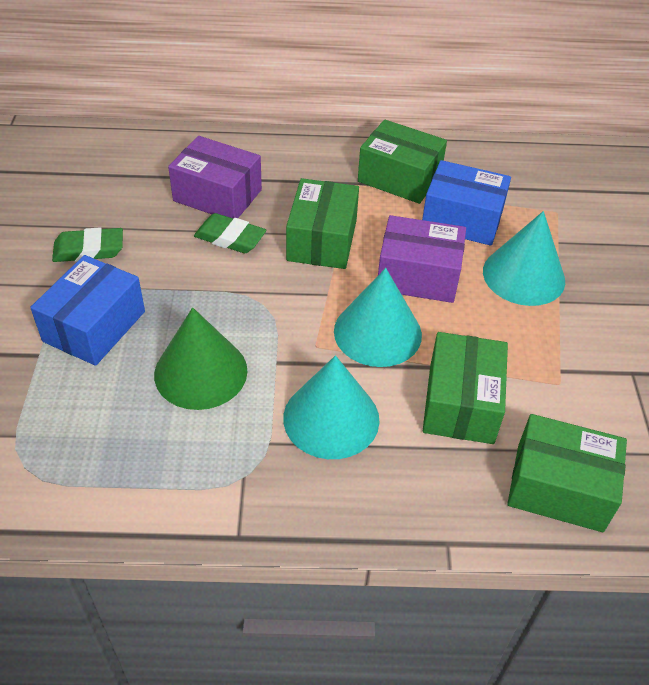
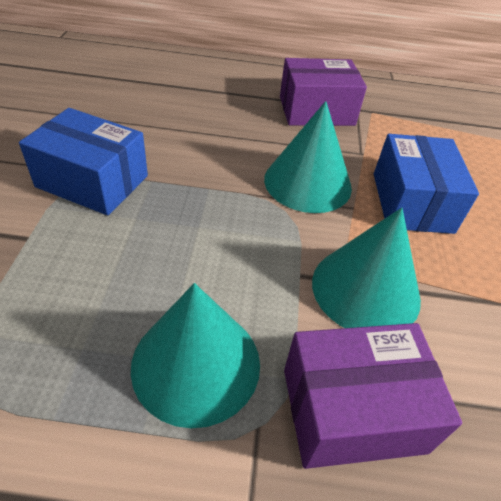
green box: 4 -> 0
green cone: 1 -> 0
green eraser: 2 -> 0

